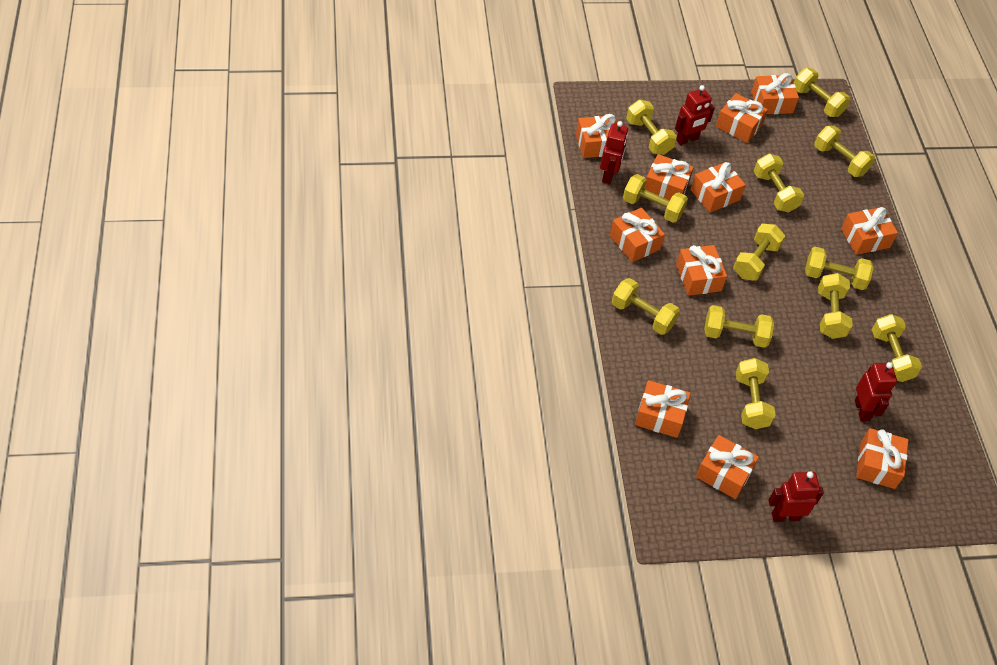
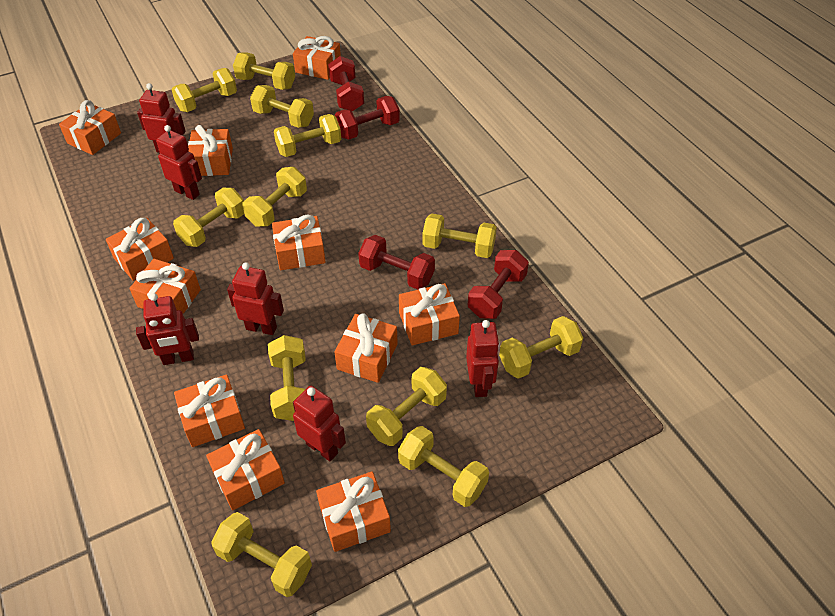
red dumbbell: 0 -> 4
red robot: 4 -> 6

